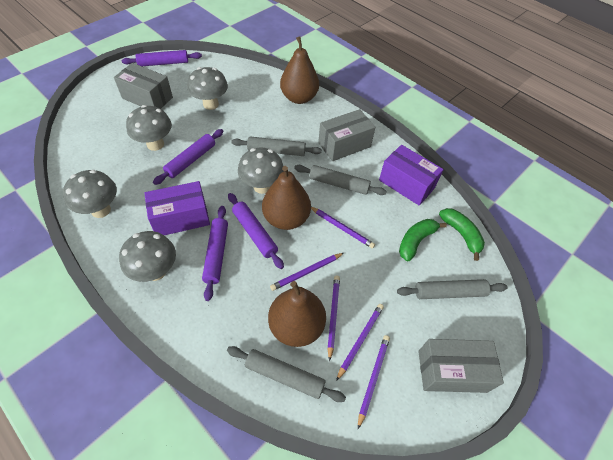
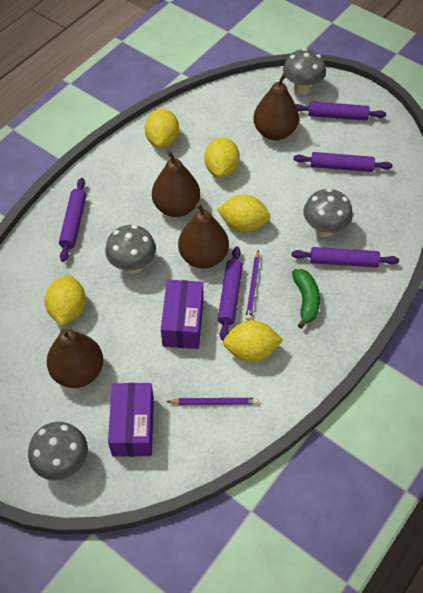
brown pear: 3 -> 4
green banana: 2 -> 1
grey box: 3 -> 0
grey mushroom: 5 -> 4
grey rolling pin: 4 -> 0
purple pencil: 5 -> 2
purple rolling pin: 4 -> 5
yellow lemon: 0 -> 5

